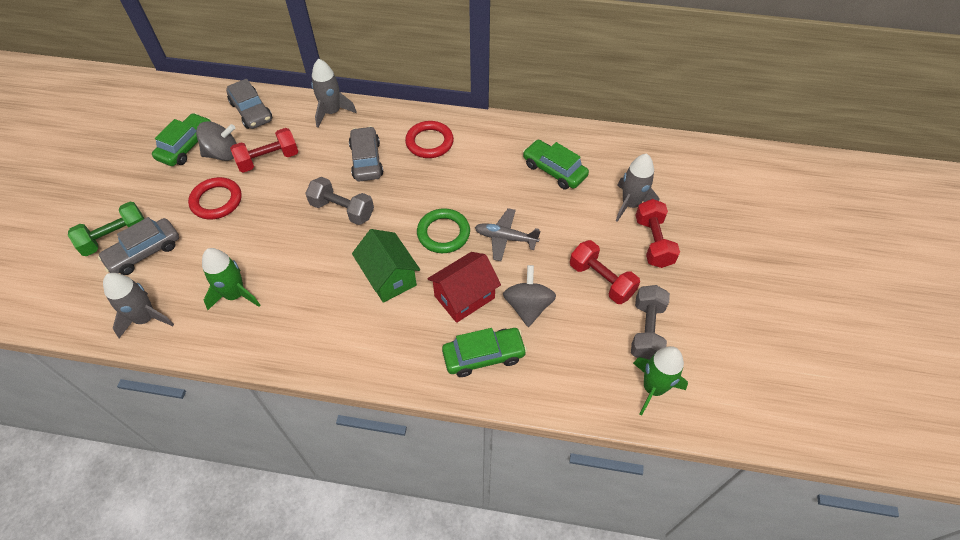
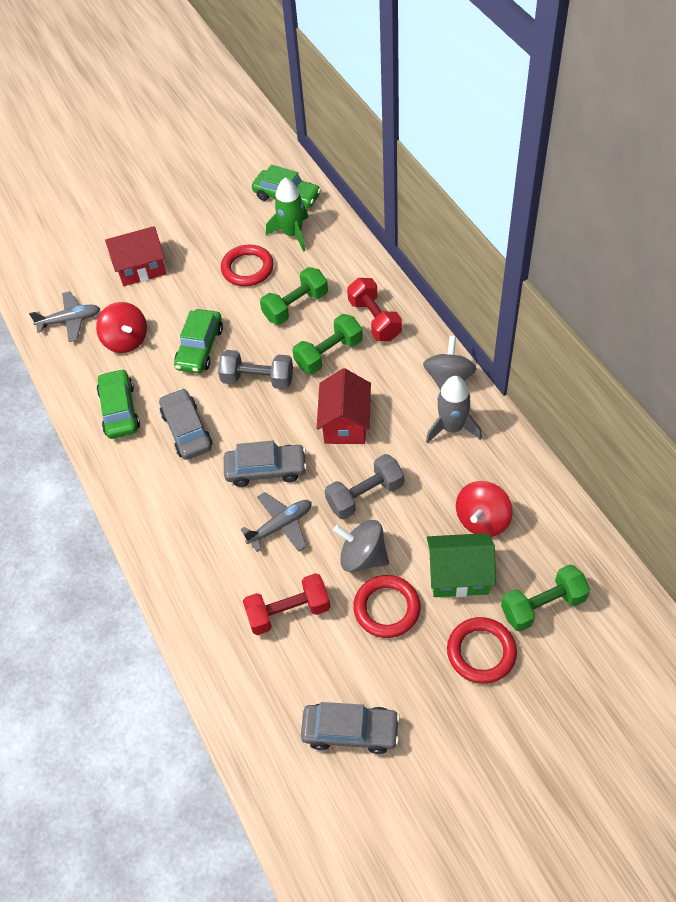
green dumbbell: 1 -> 3
green ring: 1 -> 0
green rocket: 2 -> 1
grey plane: 1 -> 2
grey rocket: 3 -> 1
red dumbbell: 3 -> 2
red house: 1 -> 2
red ring: 2 -> 3
red spinning top: 0 -> 2

